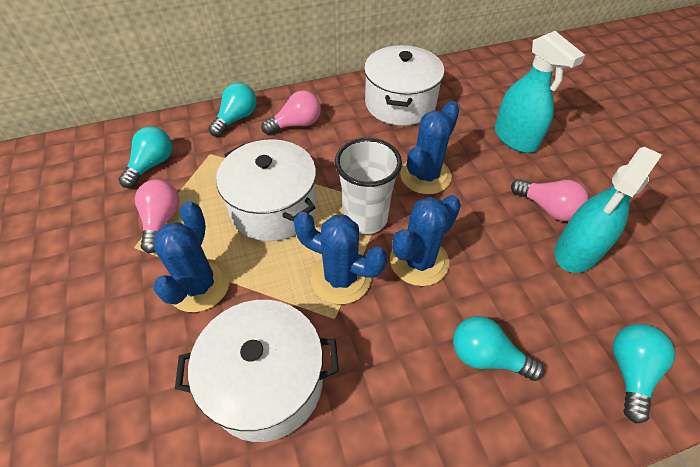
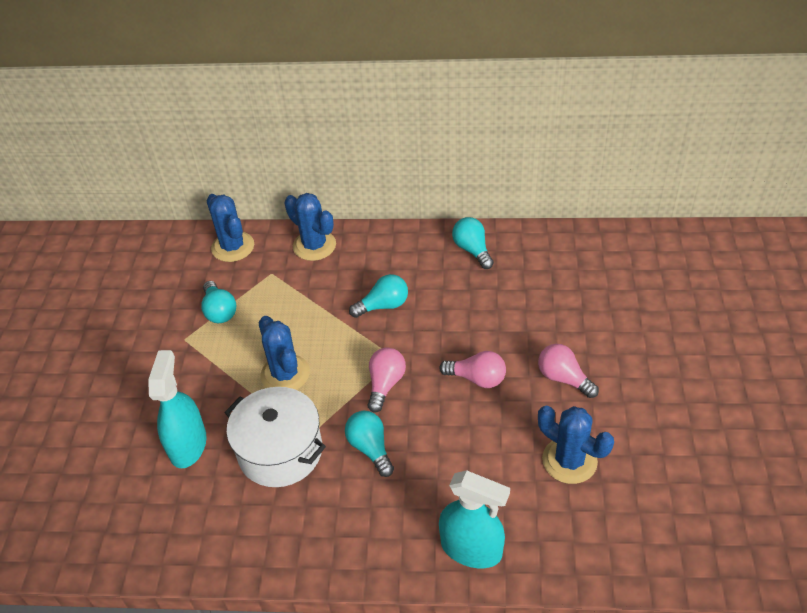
white cup: 1 -> 0
white pot: 3 -> 1

